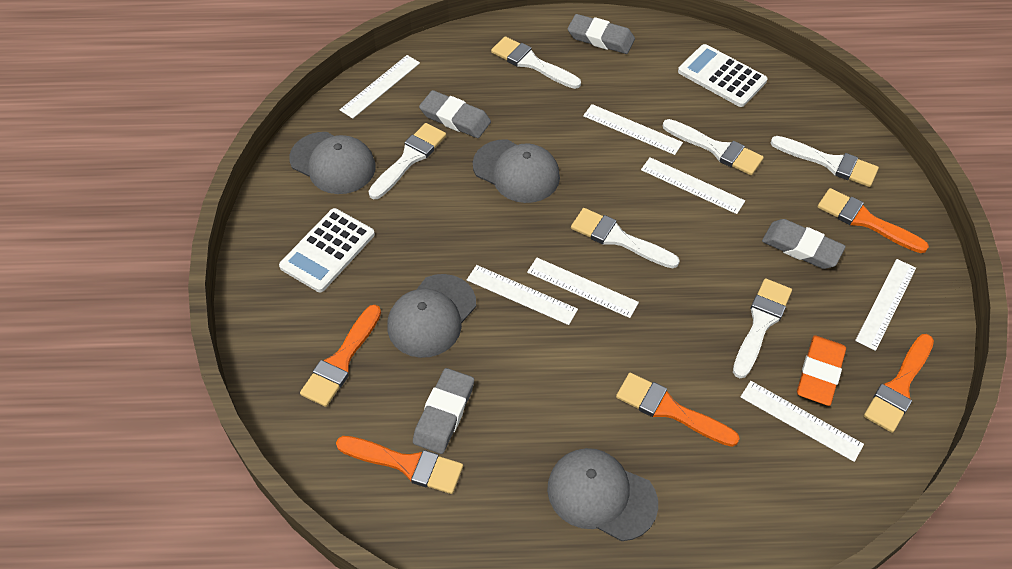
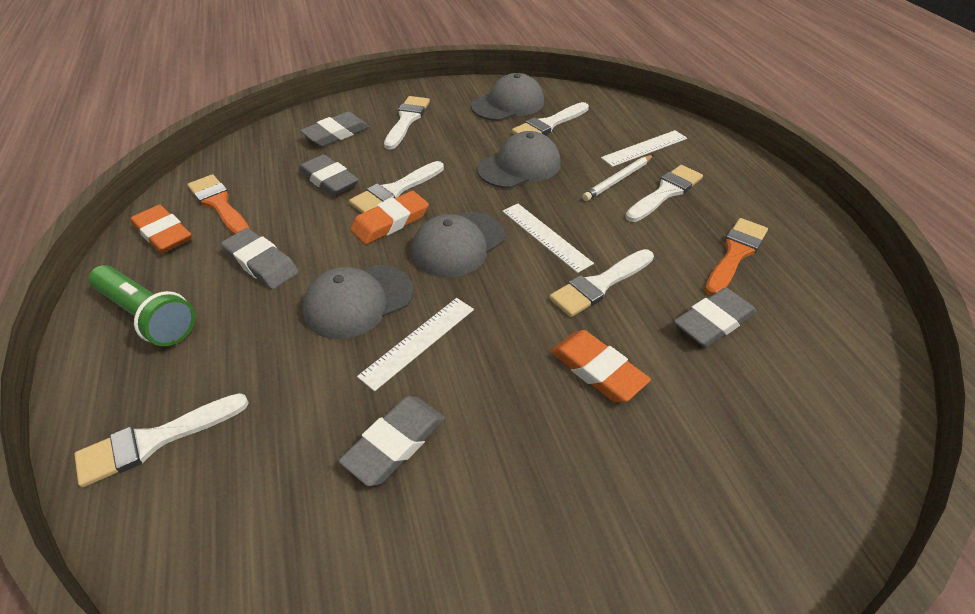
green flashlight: 0 -> 1
grey eraser: 4 -> 5
orange brush: 5 -> 2
orange eraser: 1 -> 3
white calculator: 2 -> 0
white pencil: 0 -> 1
white ruler: 7 -> 3

